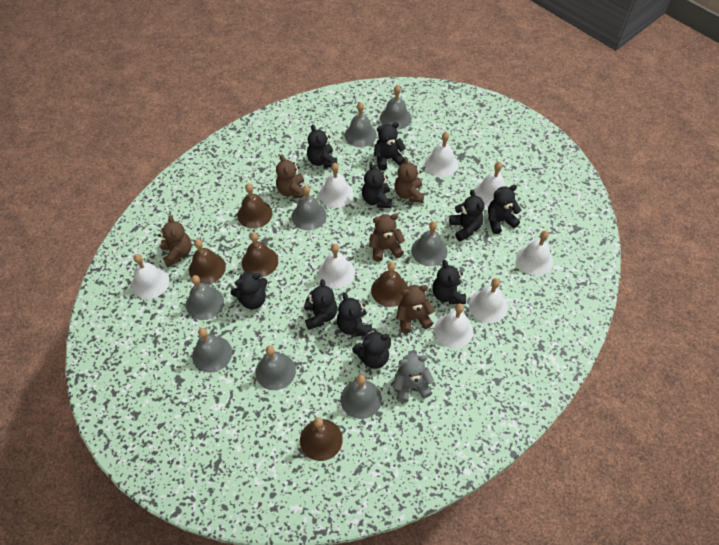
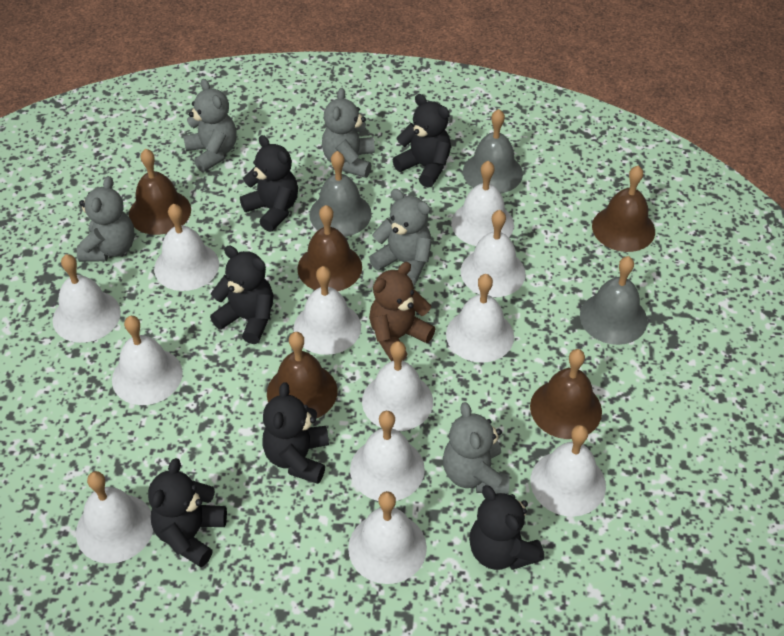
black teddy bear: 10 -> 6
brown teddy bear: 5 -> 1
grey bell: 8 -> 3
grey teddy bear: 1 -> 5
white bell: 8 -> 12

